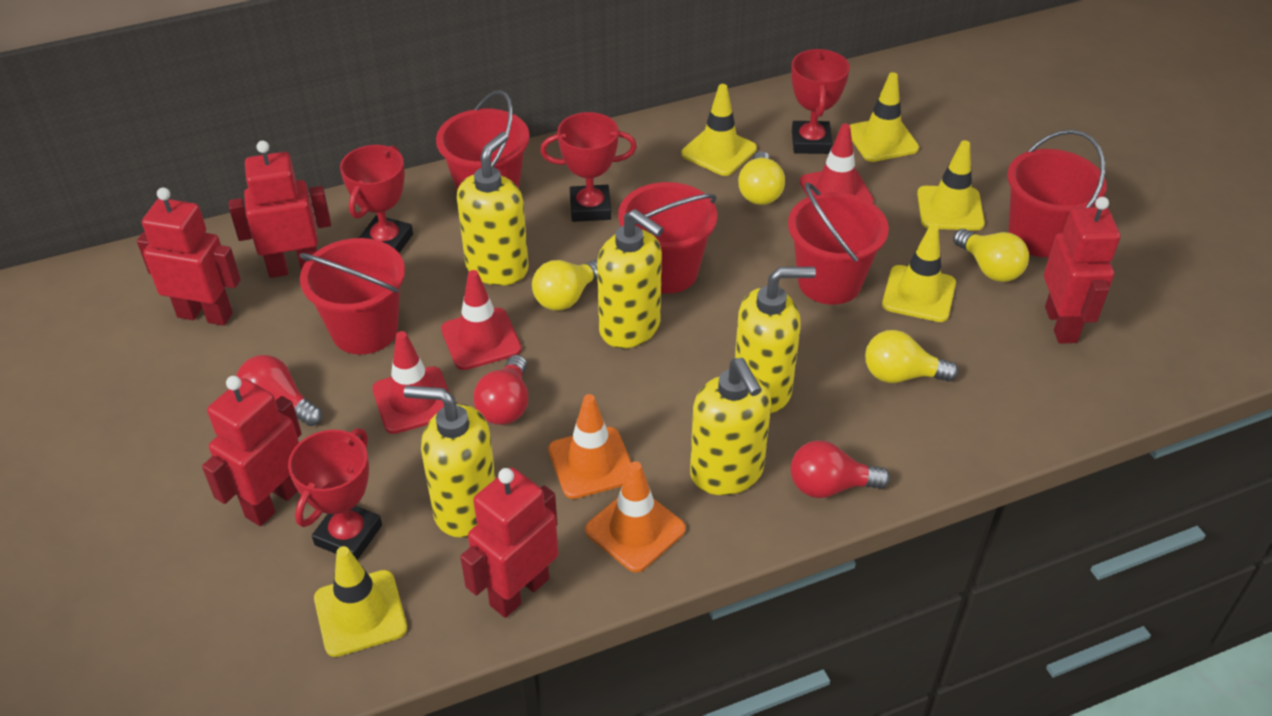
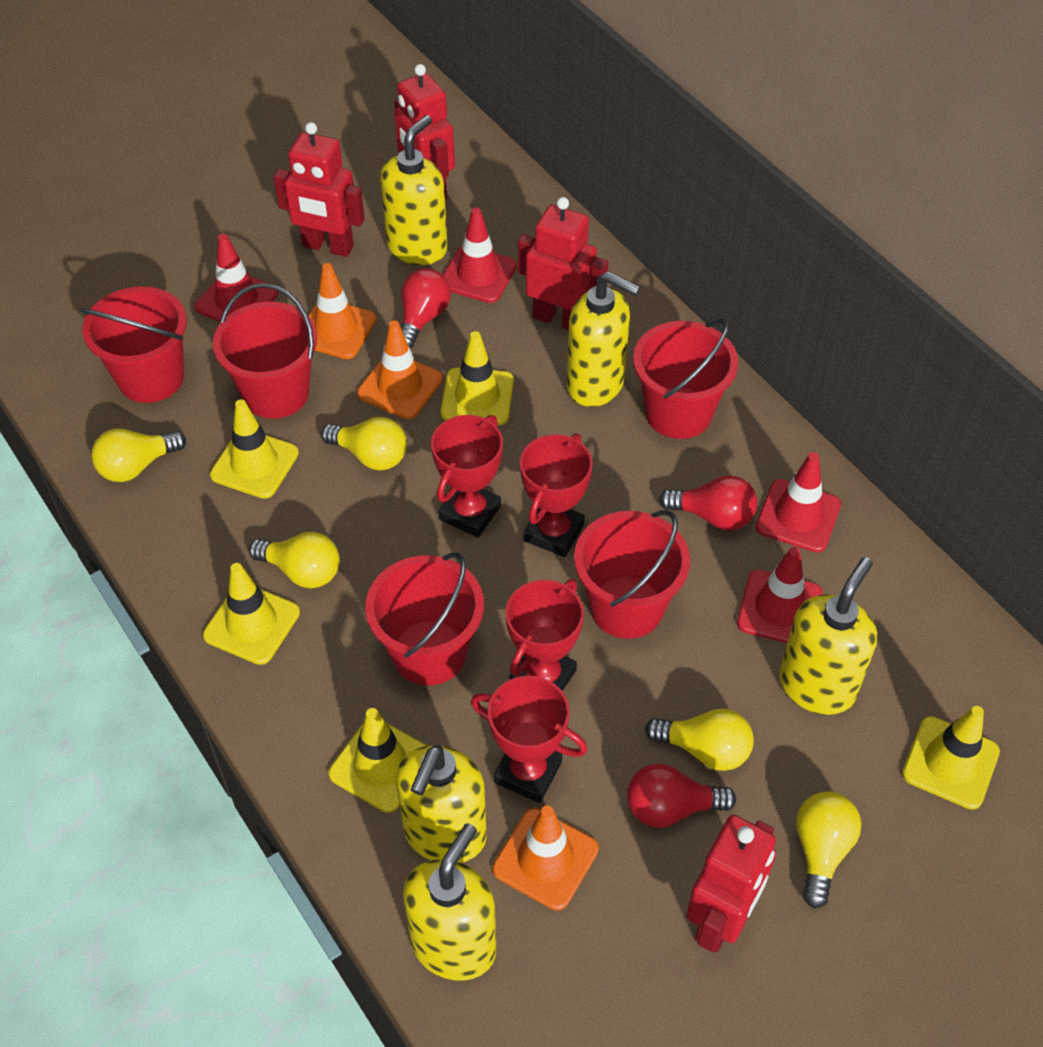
orange traffic cone: 2 -> 3
red robot: 5 -> 4
red traffic cone: 3 -> 4
yellow light bulb: 4 -> 5

